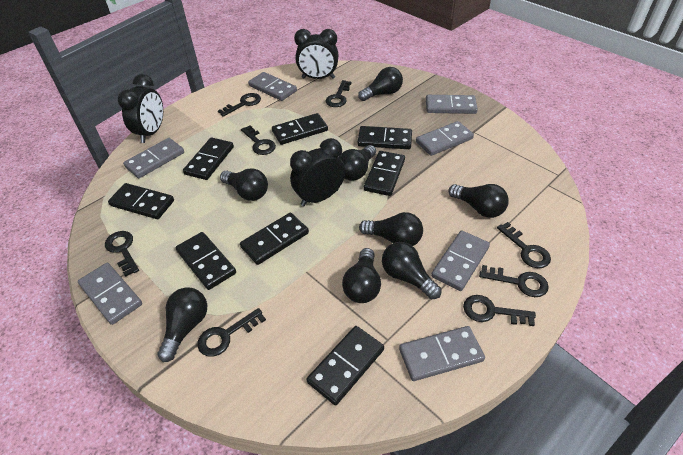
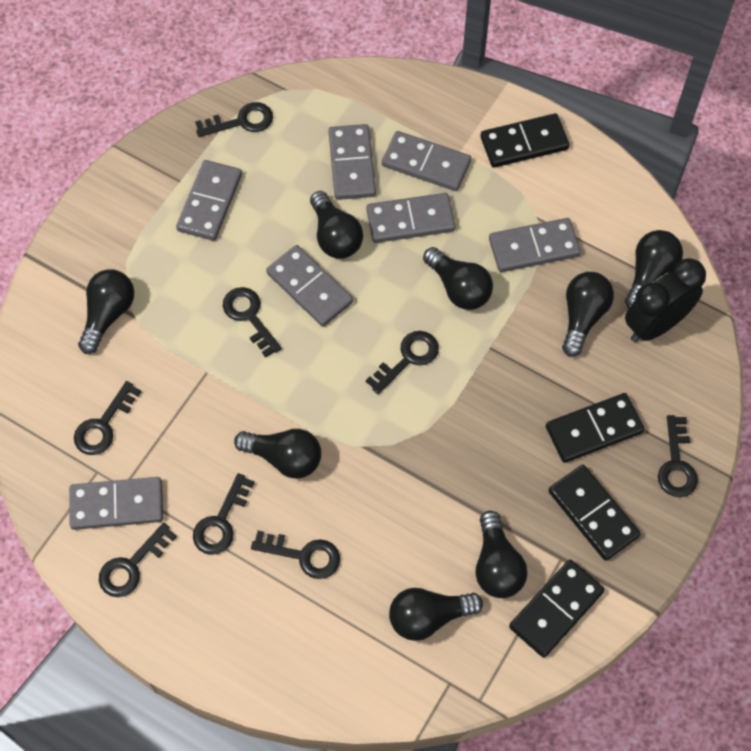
black clock: 3 -> 1
black domino: 8 -> 4

